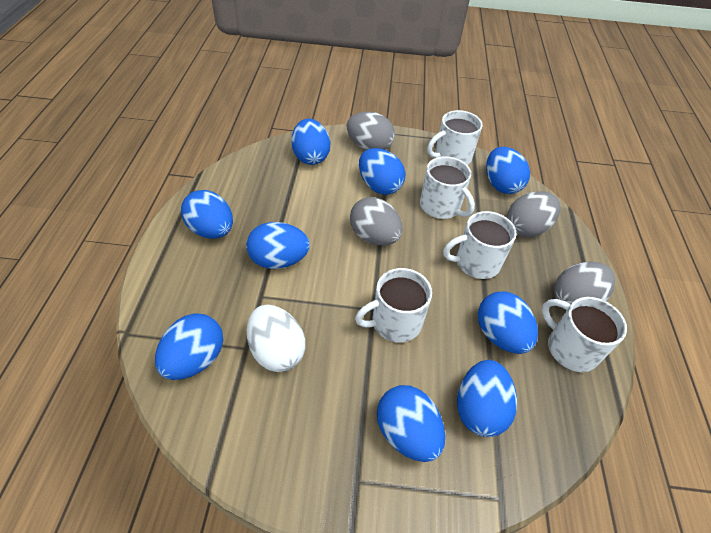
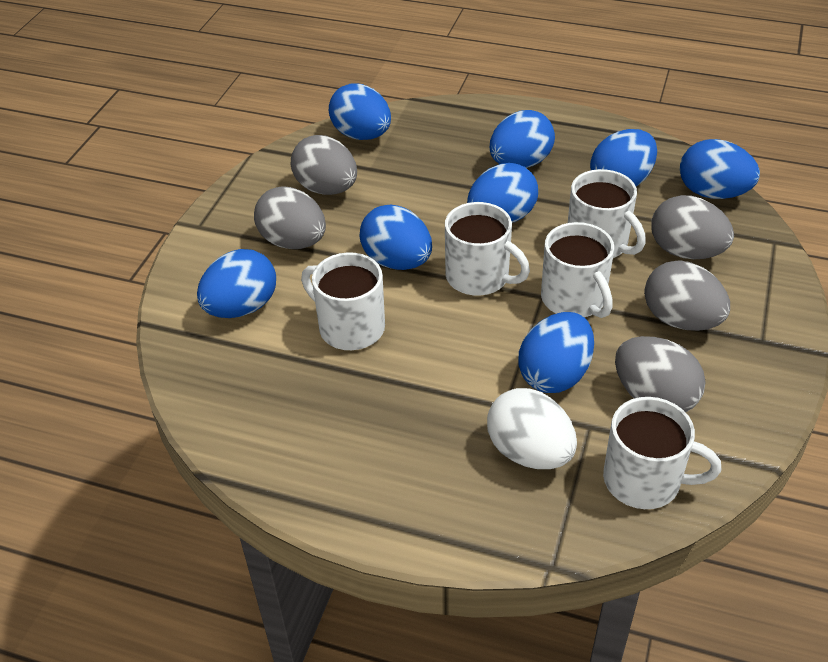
blue egg: 9 -> 8
grey egg: 4 -> 5

